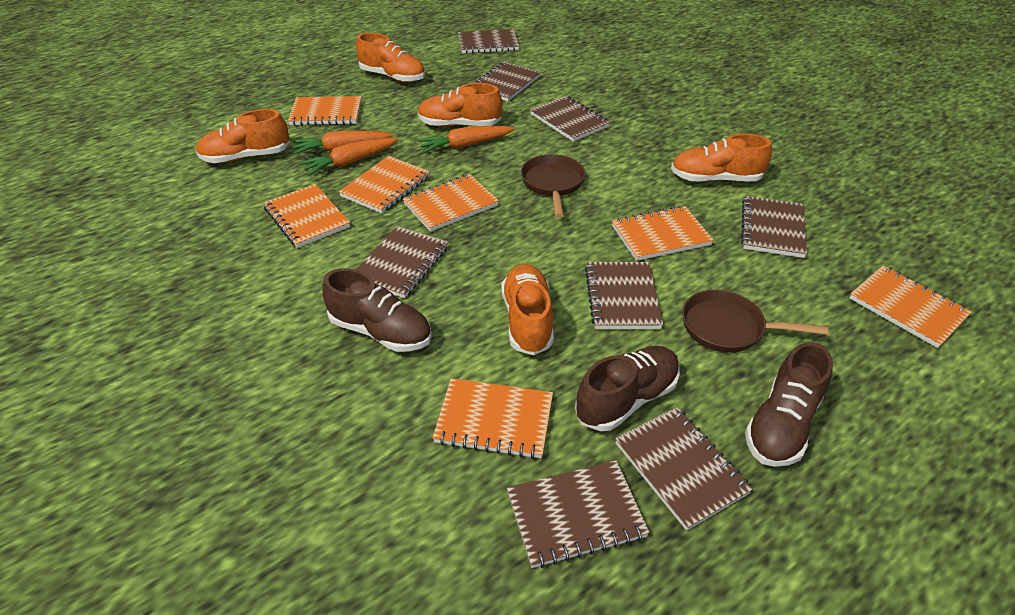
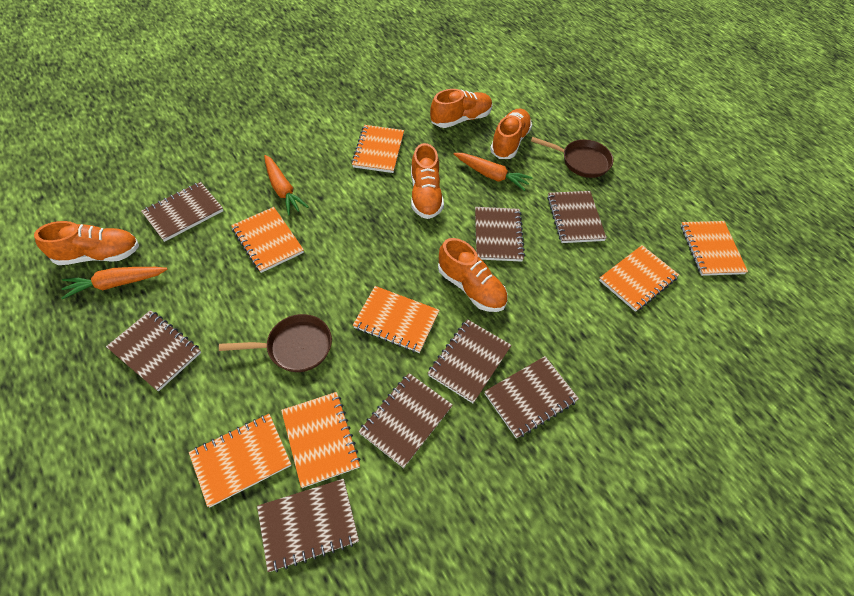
brown shoe: 3 -> 0

